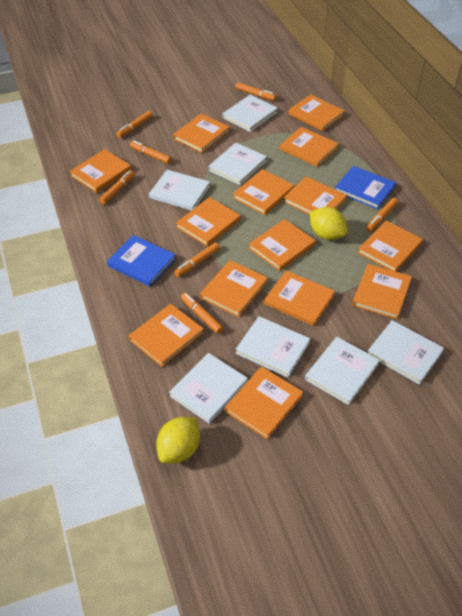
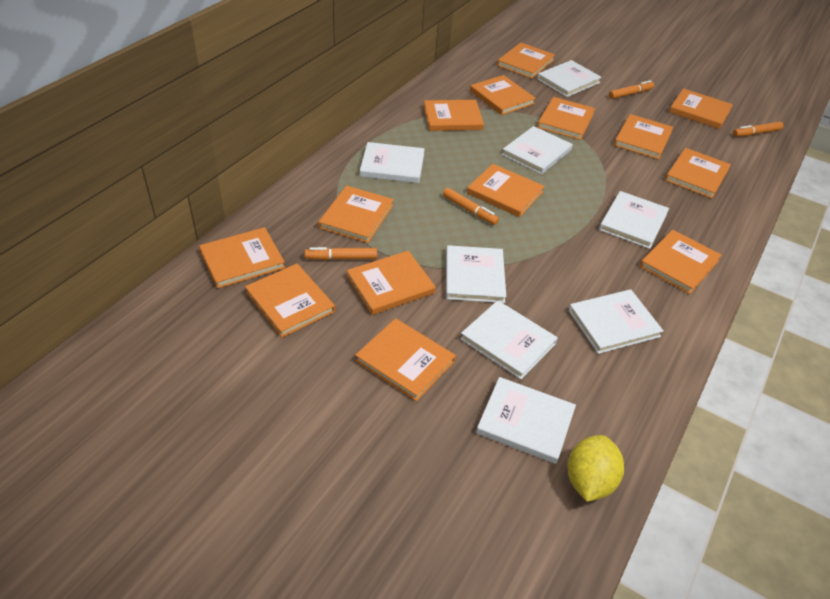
blue book: 2 -> 0
orange marker: 7 -> 4
white book: 7 -> 8
yellow lemon: 2 -> 1

